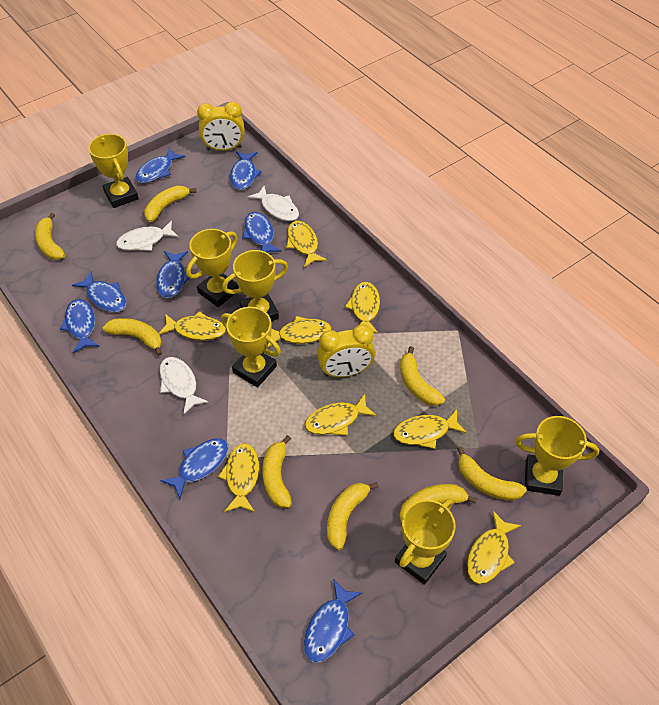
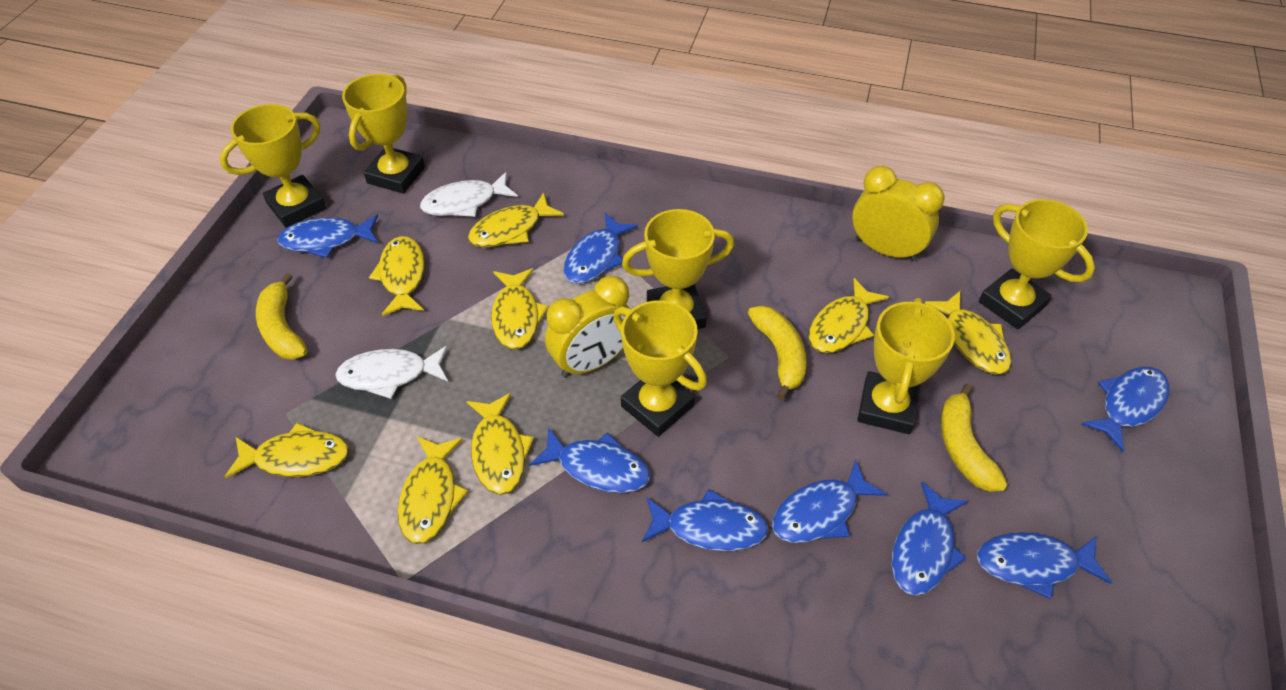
white fish: 3 -> 2
yellow banana: 8 -> 3

